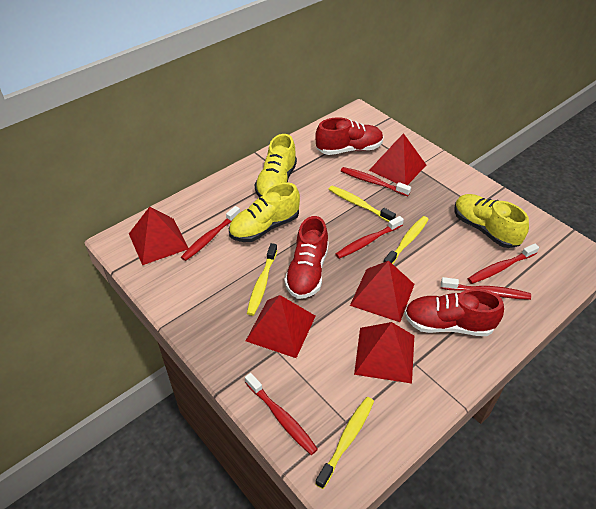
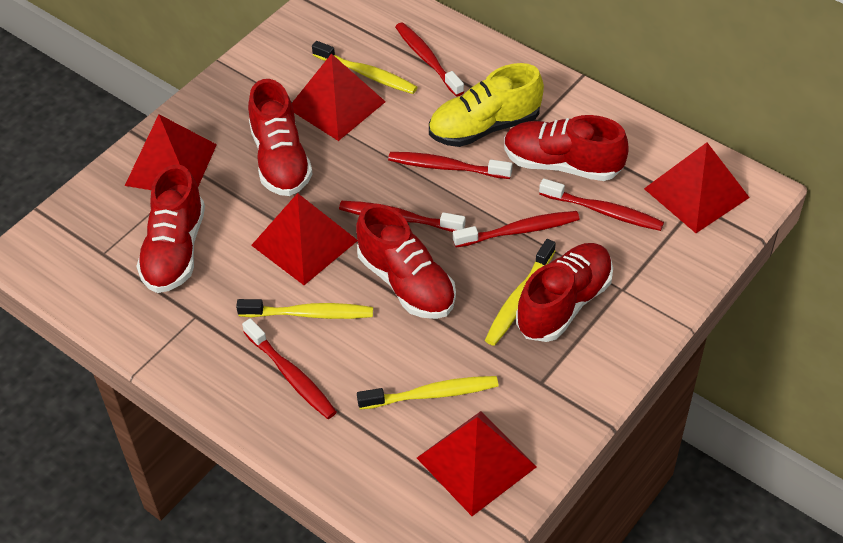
red shoe: 3 -> 5
yellow shoe: 3 -> 1

